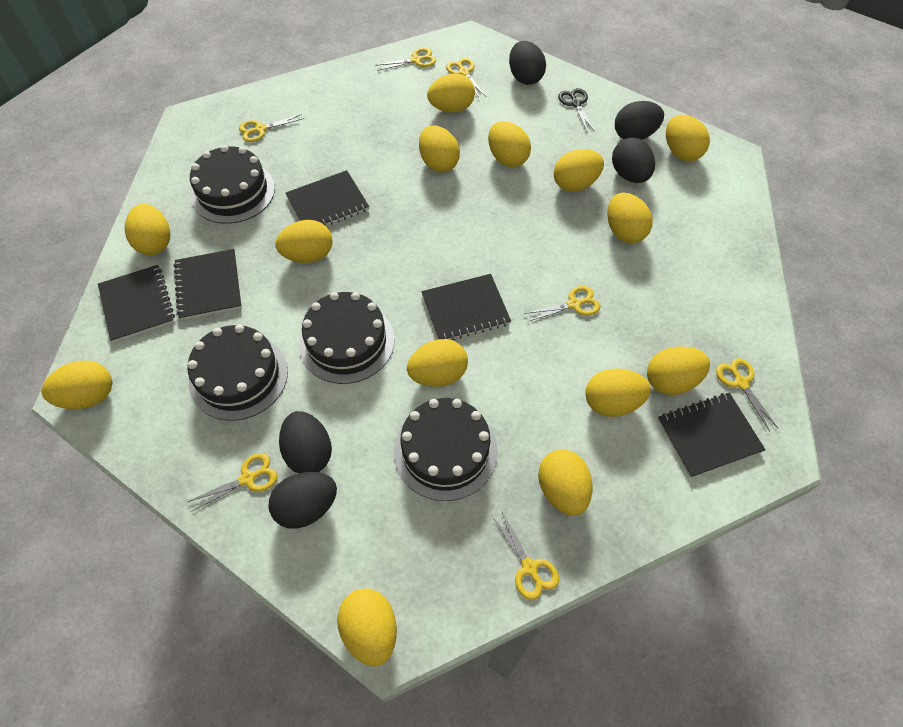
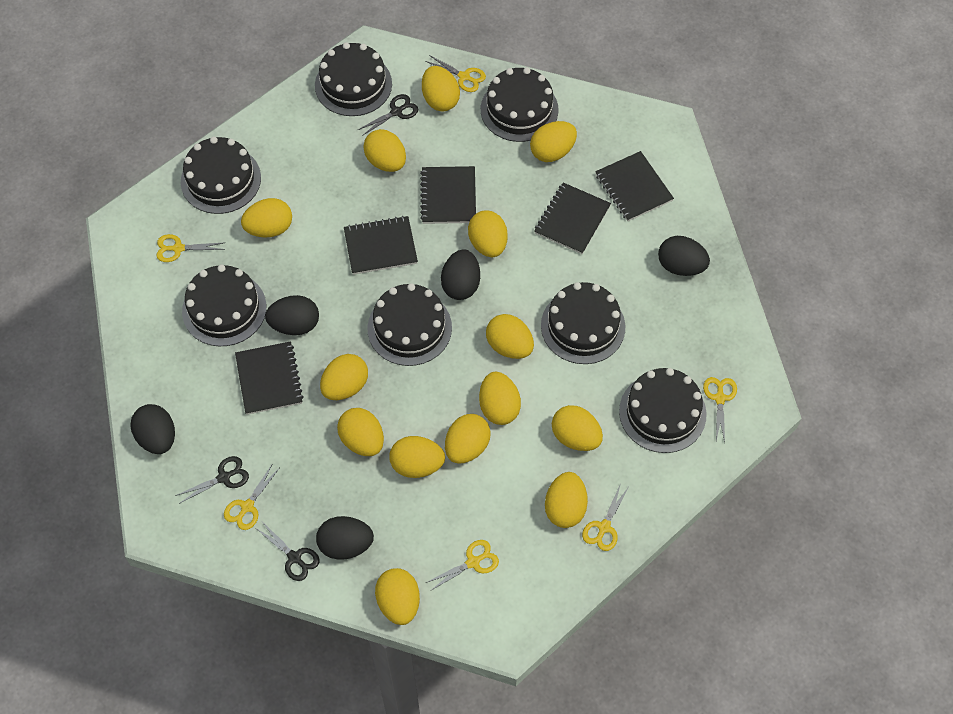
black cake: 4 -> 7
black scissors: 1 -> 3
yellow scissors: 7 -> 6

